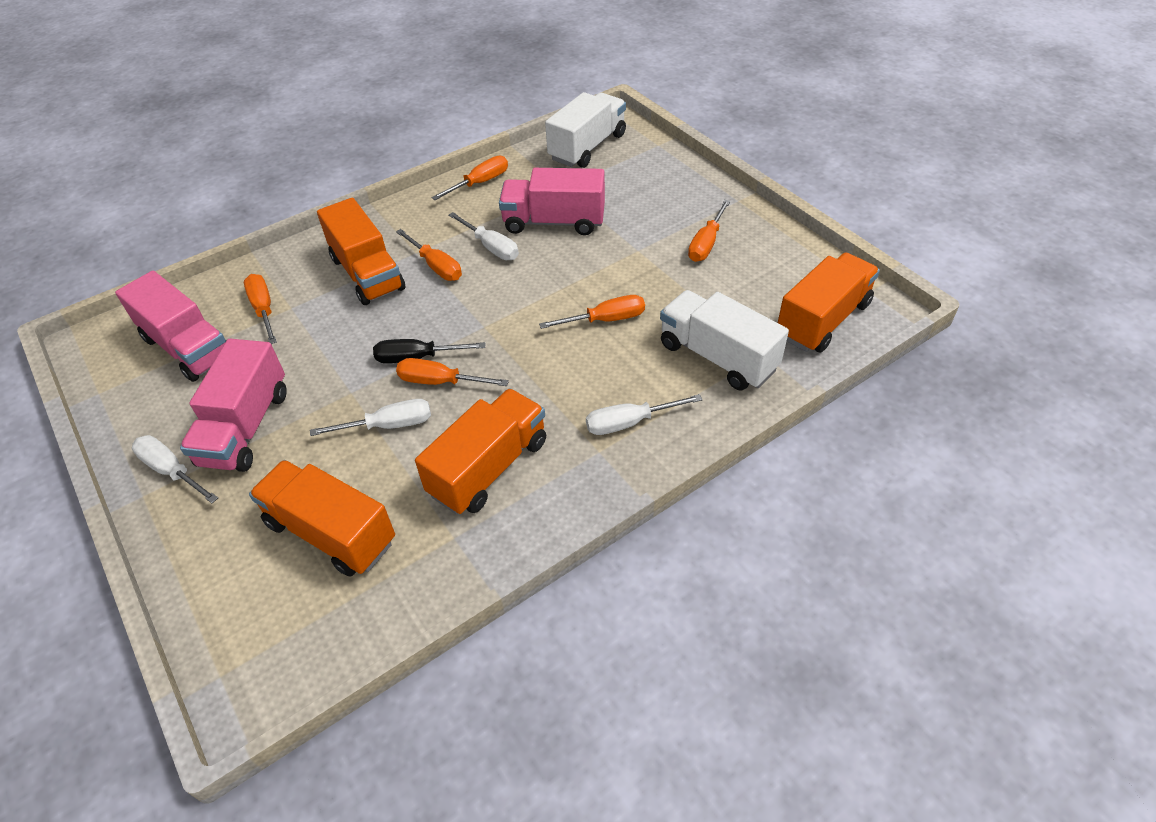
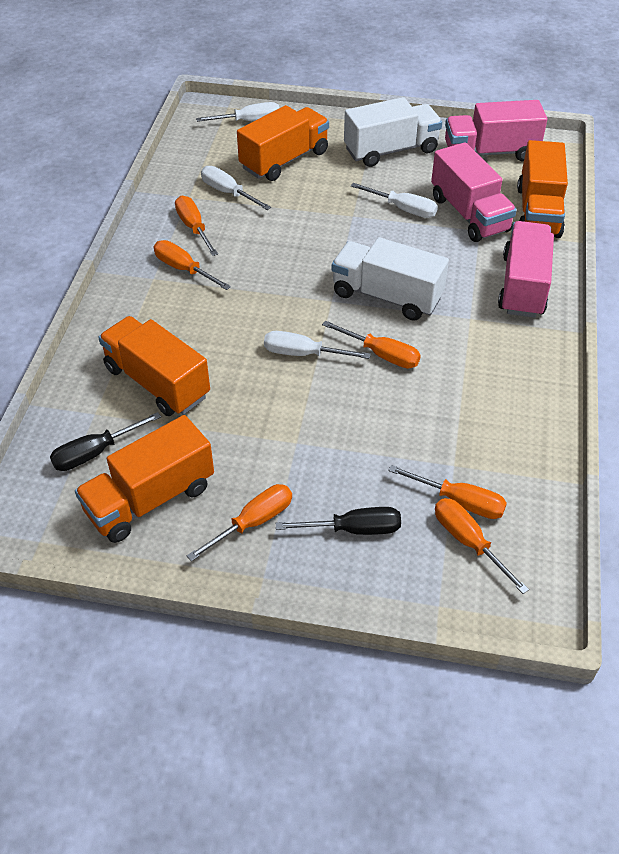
black screwdriver: 1 -> 2

